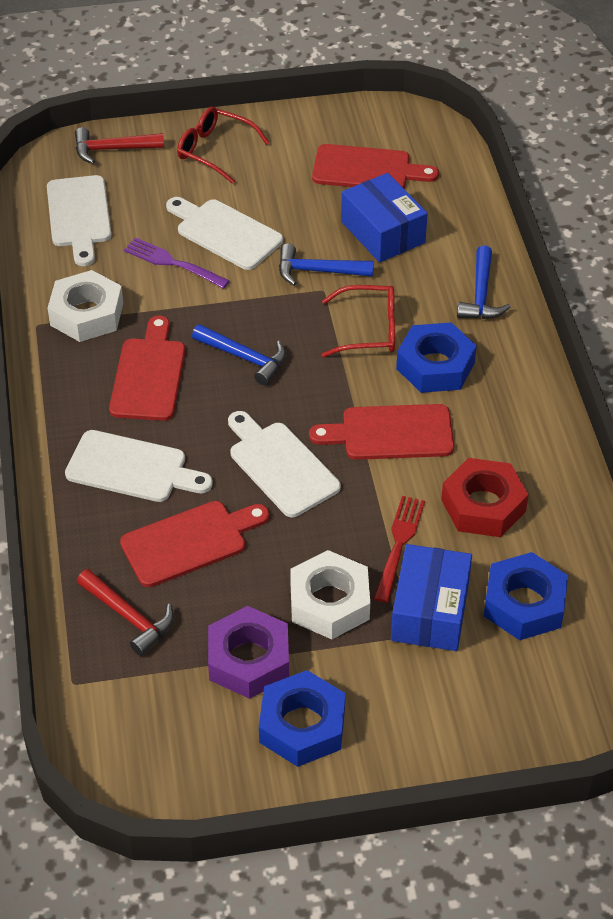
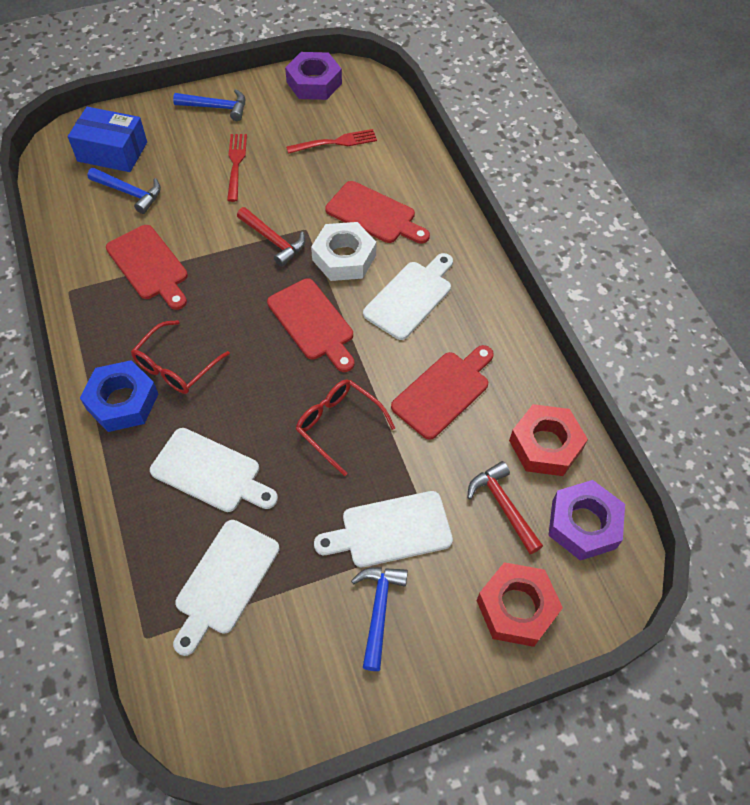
blue box: 2 -> 1
blue nut: 3 -> 1
purple fork: 1 -> 0
purple nut: 1 -> 2
red fork: 1 -> 2
red nut: 1 -> 2
white nut: 2 -> 1

